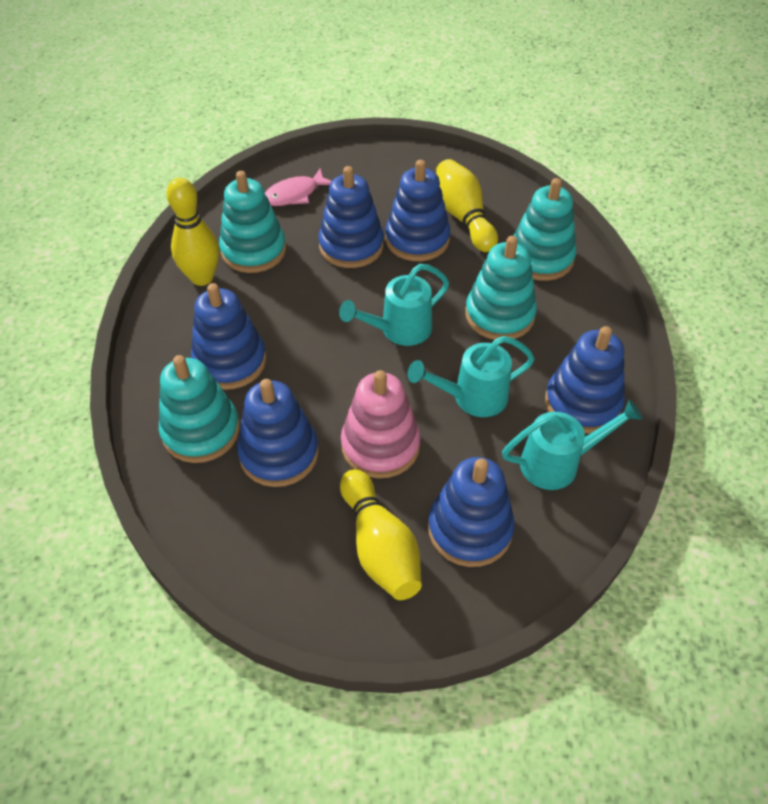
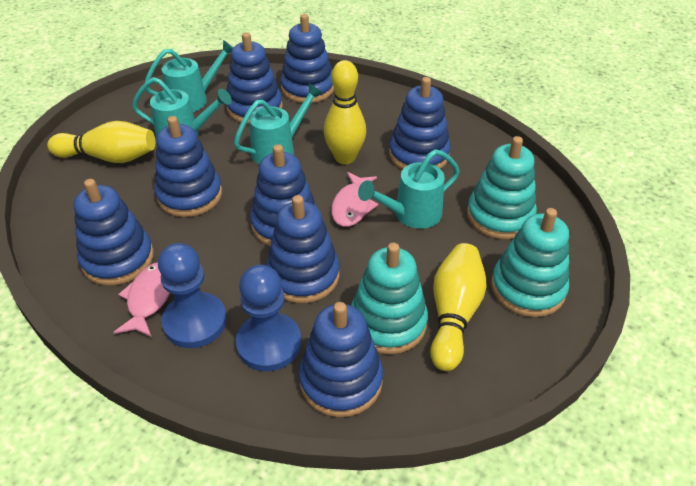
blue pawn: 0 -> 2
blue stacking toy: 6 -> 8
pink fish: 1 -> 2
pink stacking toy: 1 -> 0
turquoise stacking toy: 4 -> 3
turquoise watering can: 3 -> 4

